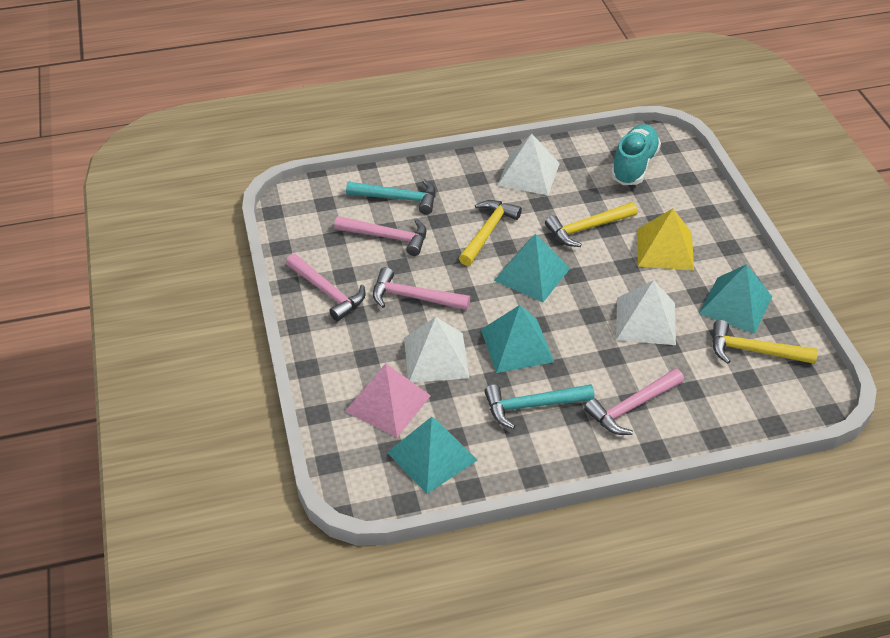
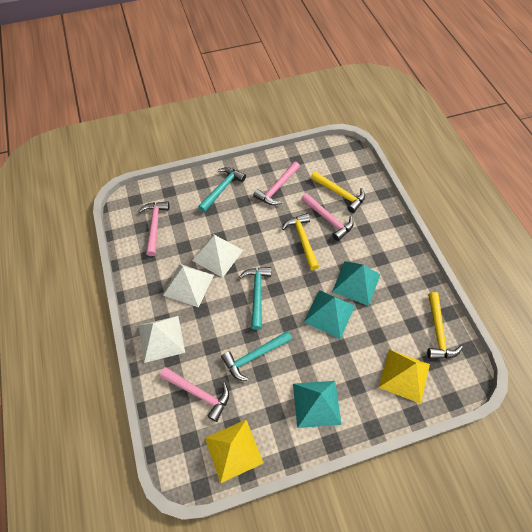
pink pyramid: 1 -> 0
turquoise hammer: 2 -> 3
turquoise pyramid: 4 -> 3
turquoise shoe: 1 -> 0
yellow pyramid: 1 -> 2

